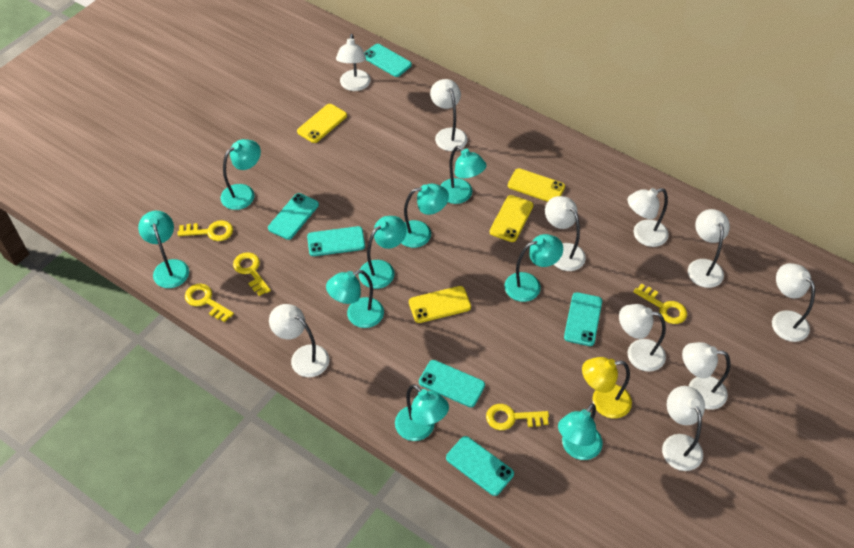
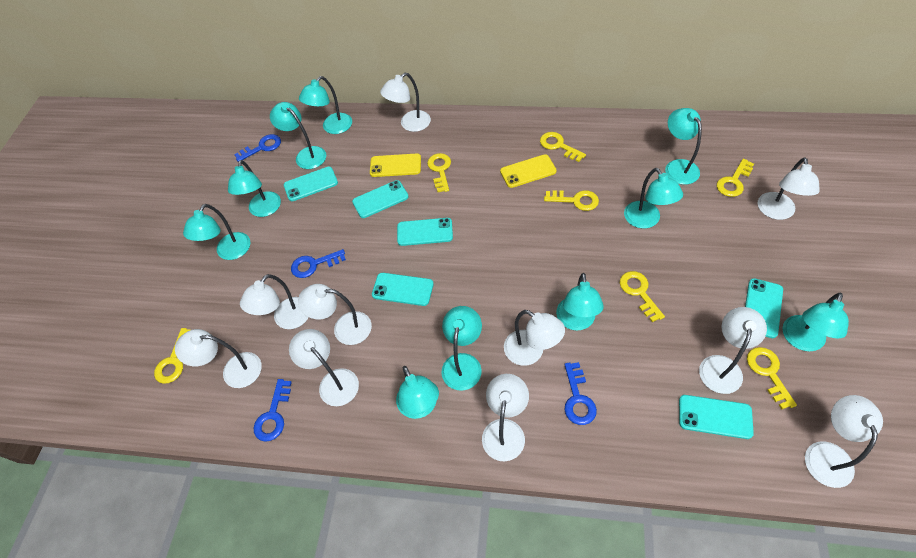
blue key: 0 -> 4
turquoise lamp: 9 -> 10
yellow key: 5 -> 7
yellow lamp: 1 -> 0
yellow phone: 4 -> 2

